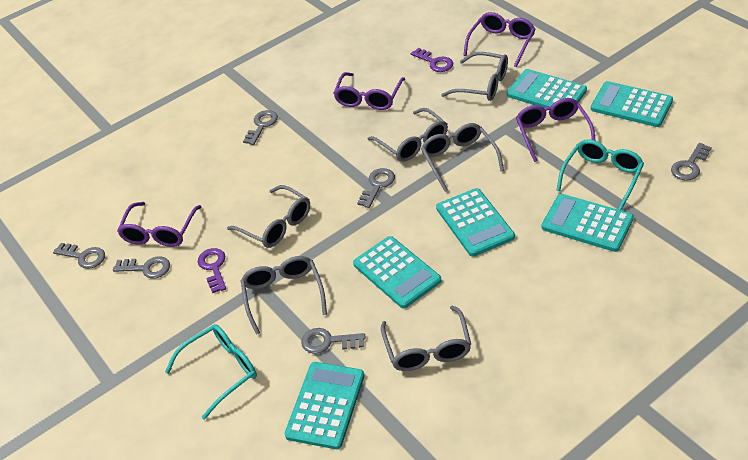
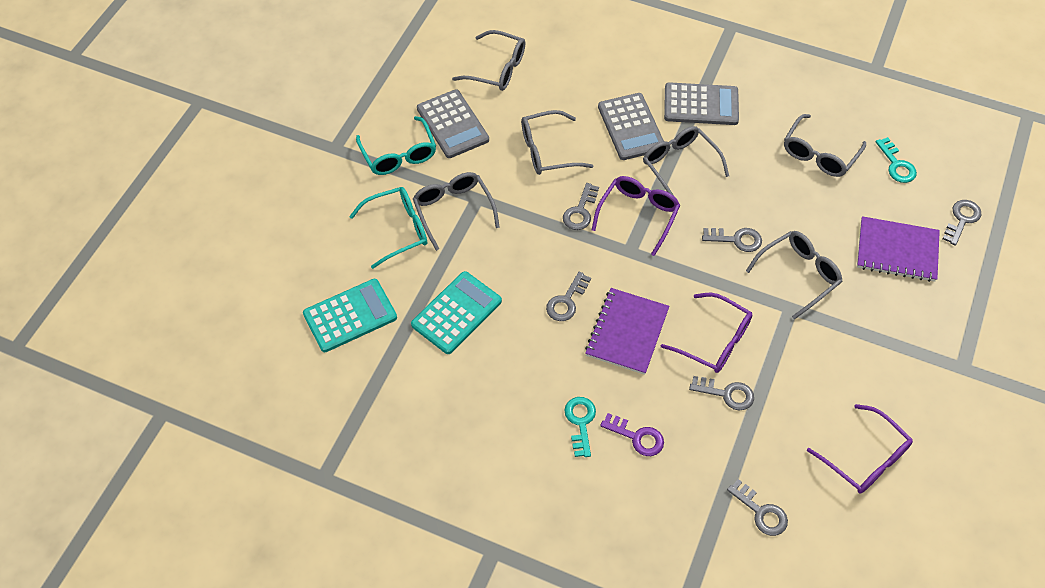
grey calculator: 0 -> 3
purple glasses: 4 -> 3
purple key: 2 -> 1
purple notebook: 0 -> 2
turquoise calculator: 6 -> 2
turquoise key: 0 -> 2

